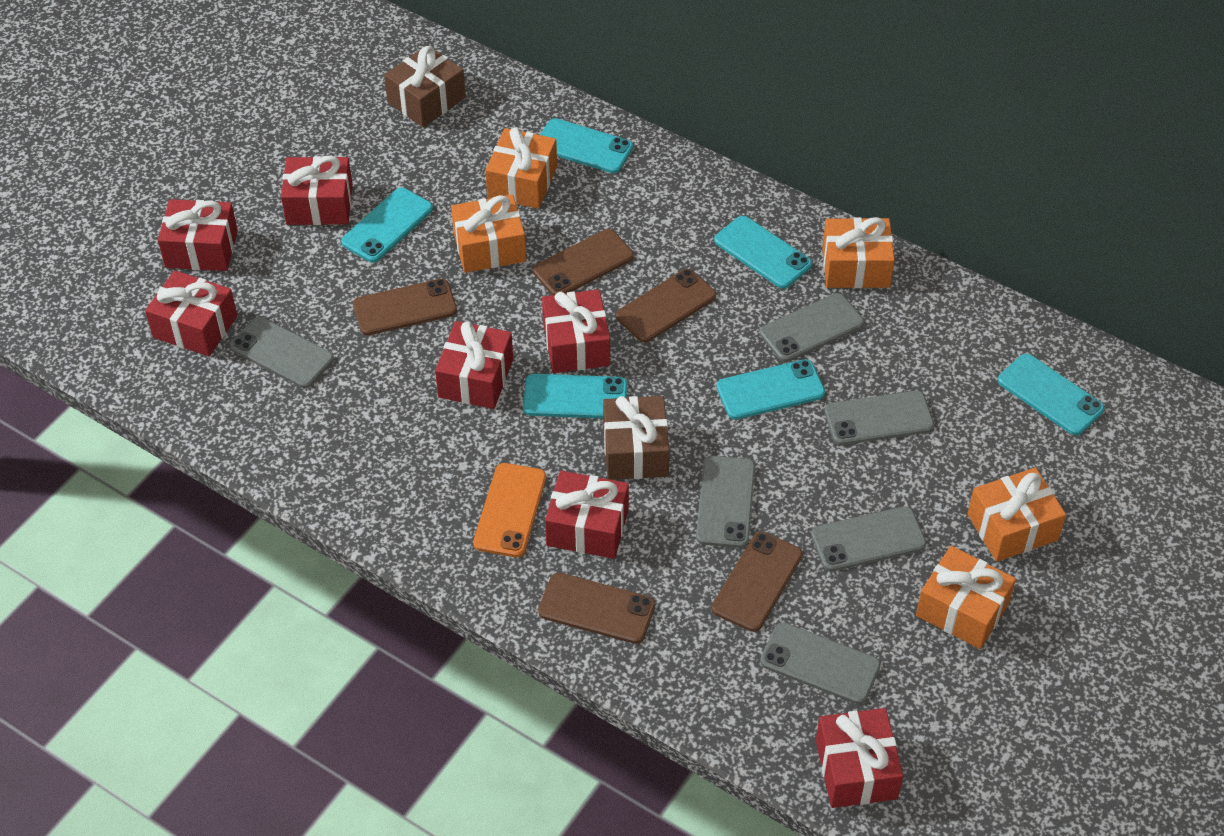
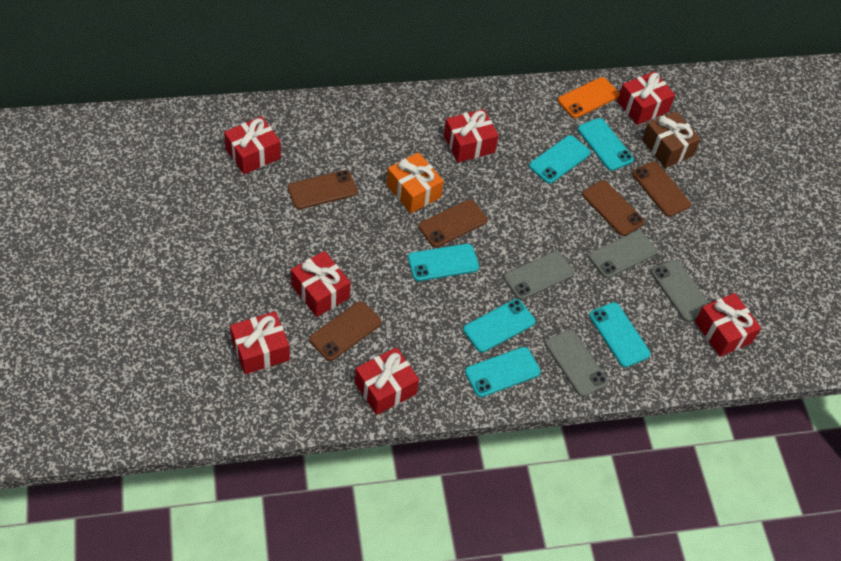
brown gift: 2 -> 1
grey phone: 6 -> 4
orange gift: 5 -> 1

